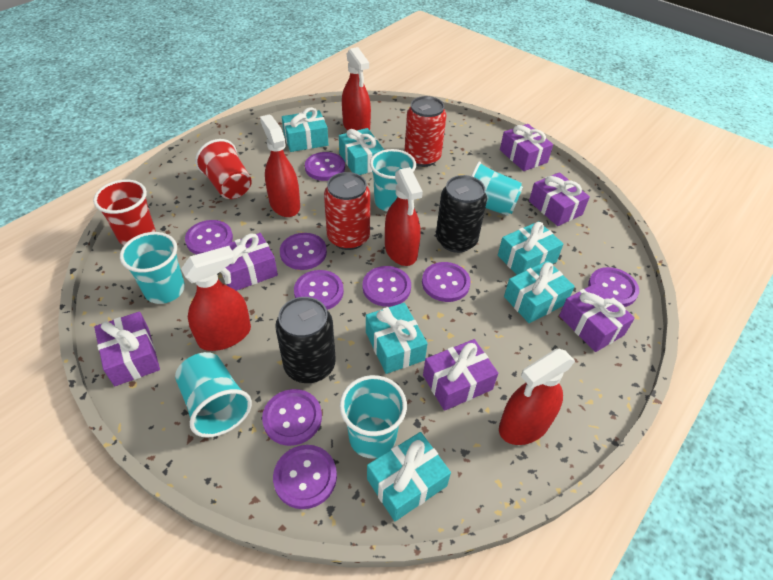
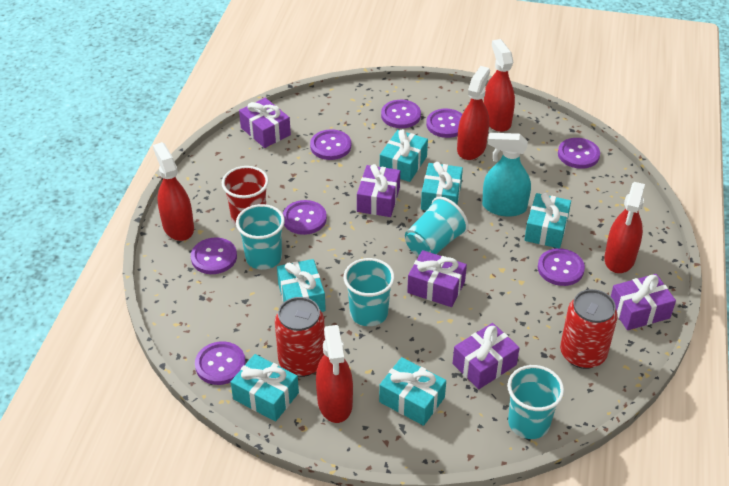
black can: 2 -> 0
purple button: 9 -> 8
purple gift: 6 -> 5
red cup: 2 -> 1
turquoise cup: 5 -> 4
turquoise spray bottle: 0 -> 1

